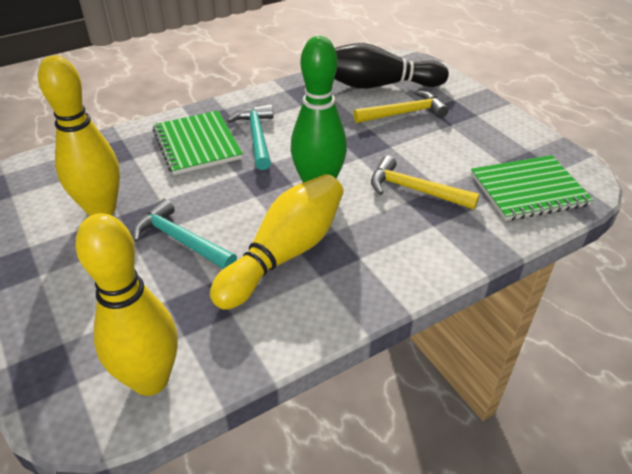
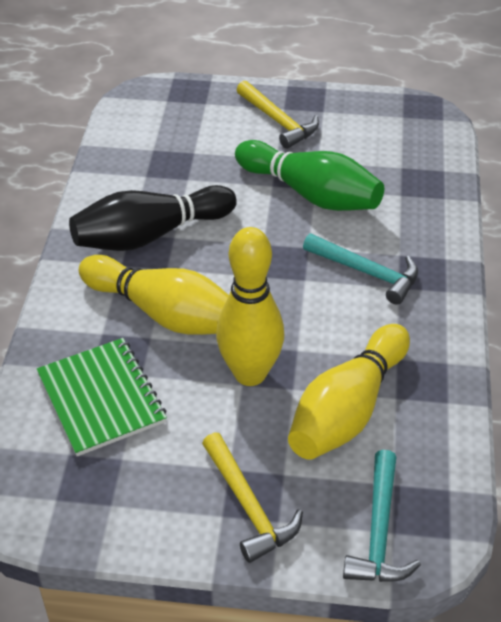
green notebook: 2 -> 1

